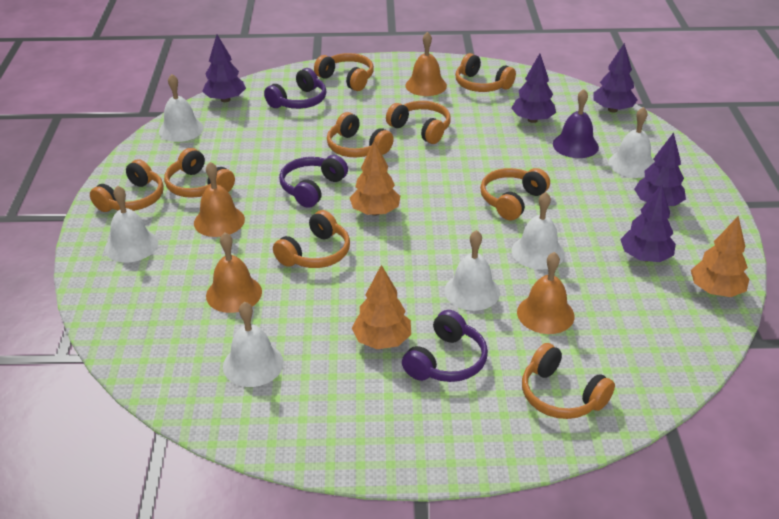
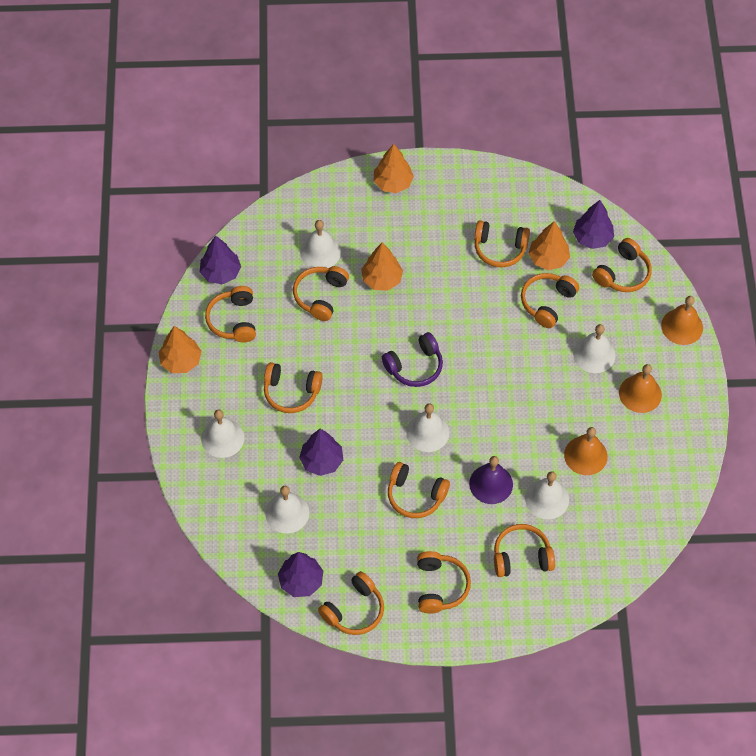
orange bell: 4 -> 3
orange headphones: 9 -> 10
orange tree: 3 -> 4
purple headphones: 3 -> 1
purple tree: 5 -> 4

